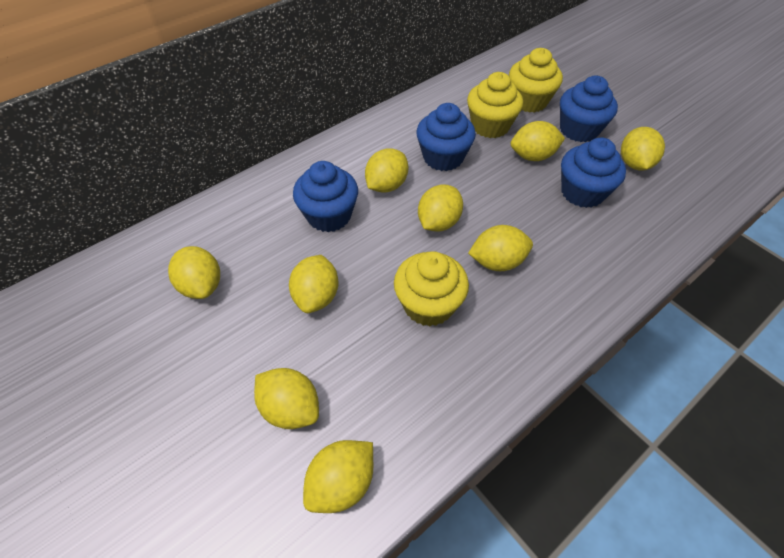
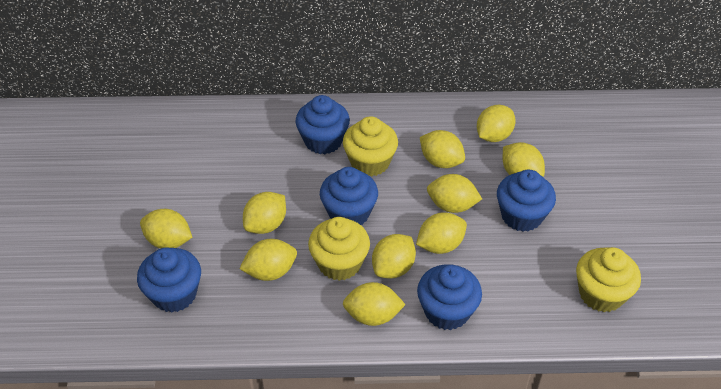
blue cupcake: 4 -> 5
yellow lemon: 9 -> 10

